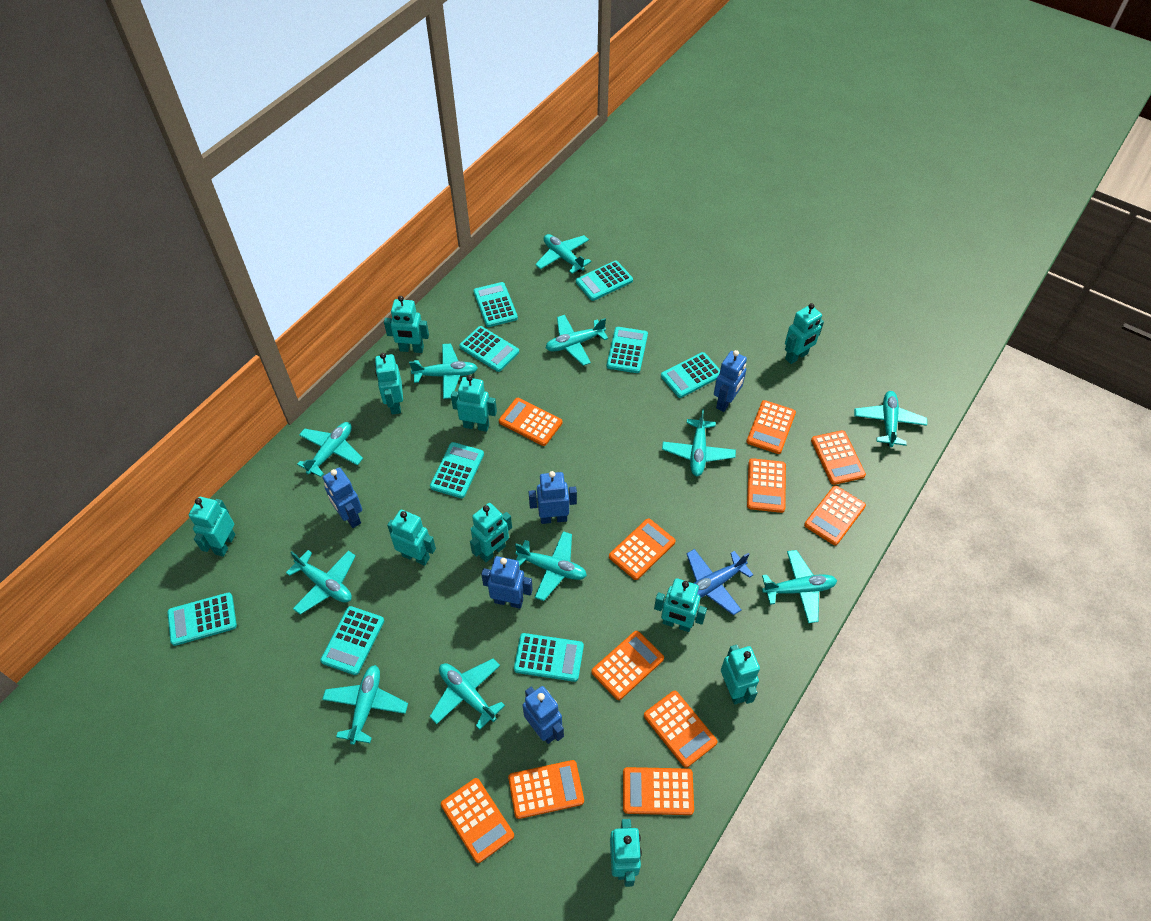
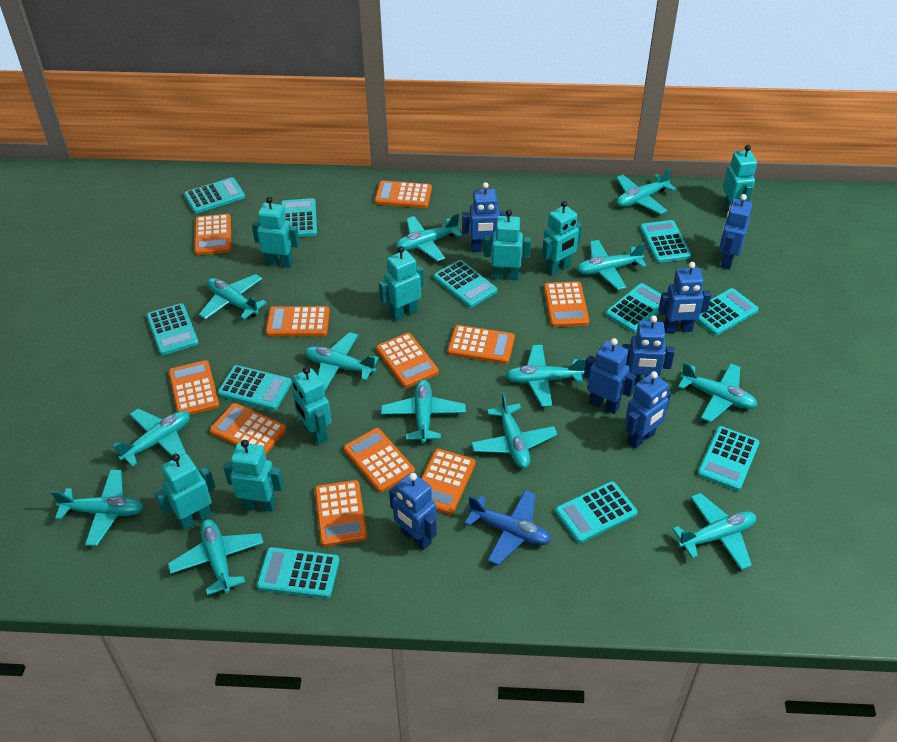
blue robot: 5 -> 7
turquoise calculator: 9 -> 11
turquoise plane: 11 -> 13
turquoise robot: 10 -> 8

